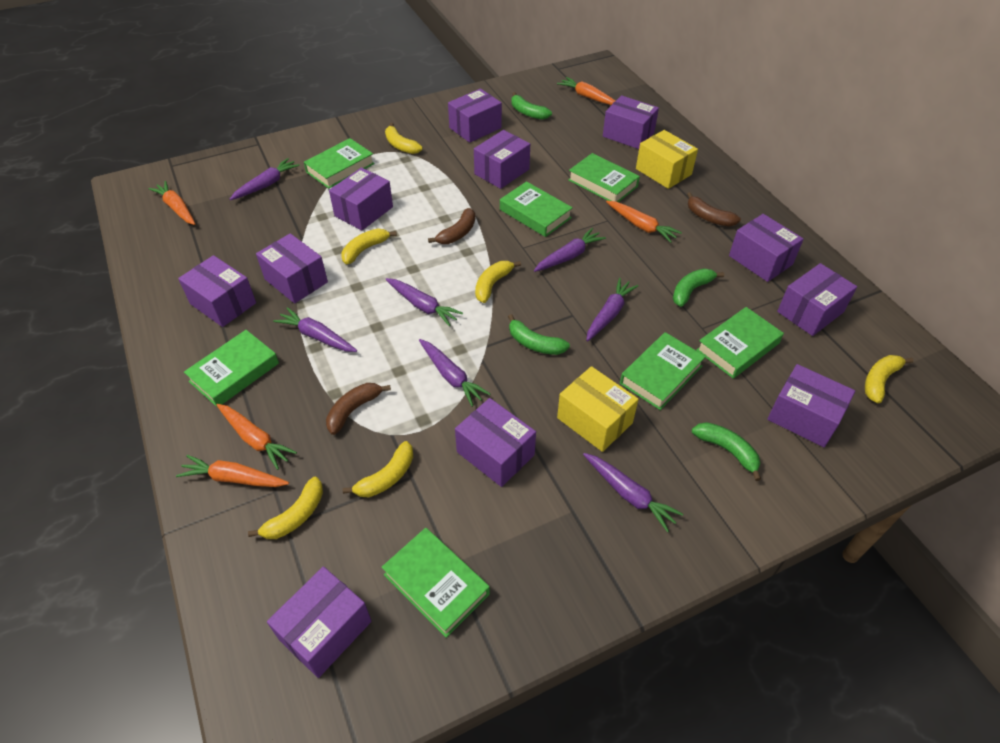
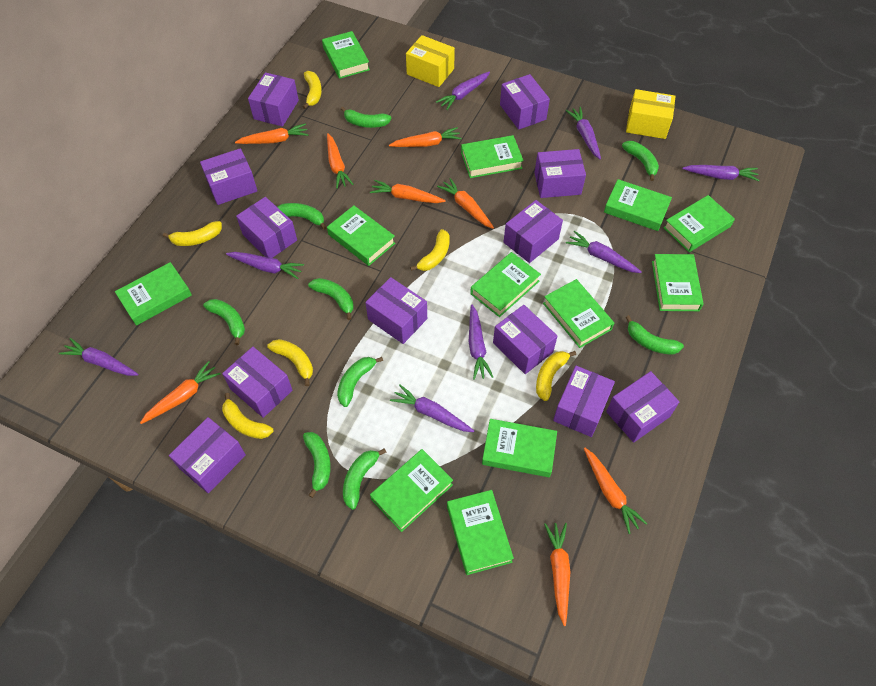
brown banana: 3 -> 0
green banana: 4 -> 9
green book: 7 -> 12
orange carrot: 5 -> 8
purple box: 11 -> 12
purple carrot: 7 -> 8

